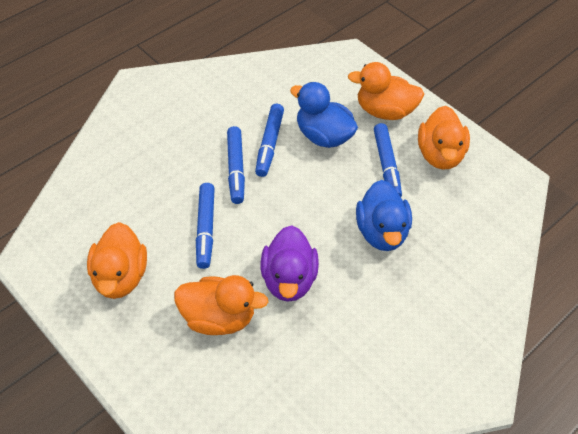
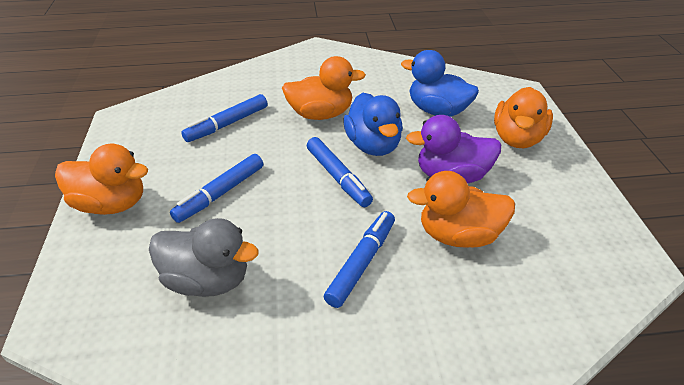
grey duck: 0 -> 1

